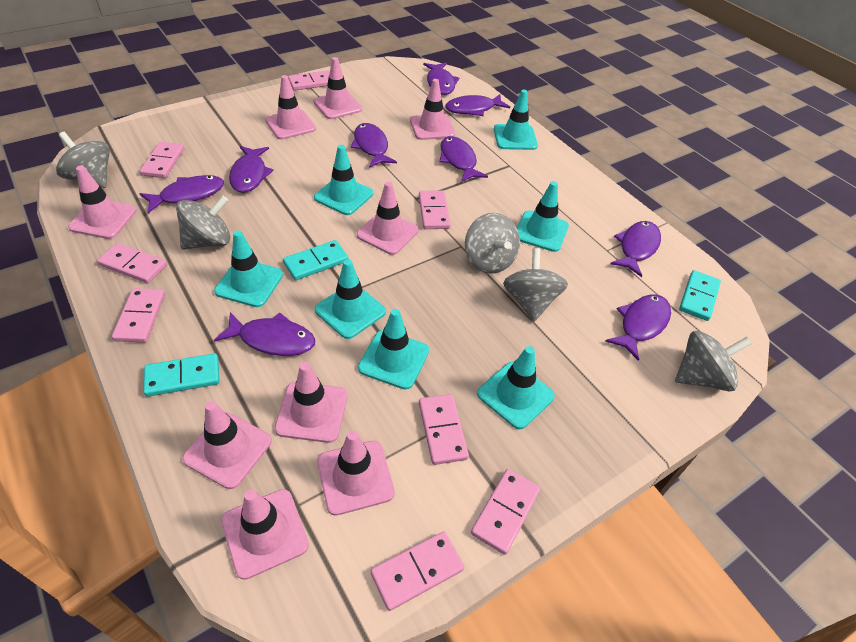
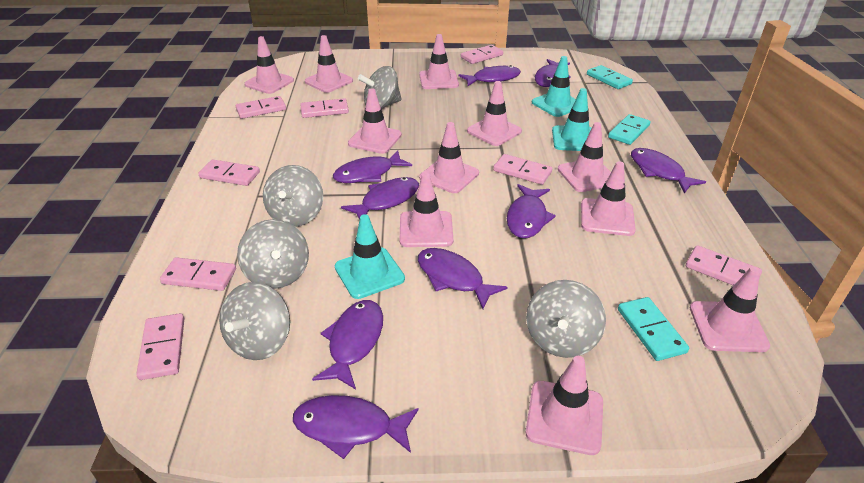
pink traffic cone: 9 -> 11
turquoise traffic cone: 7 -> 3

